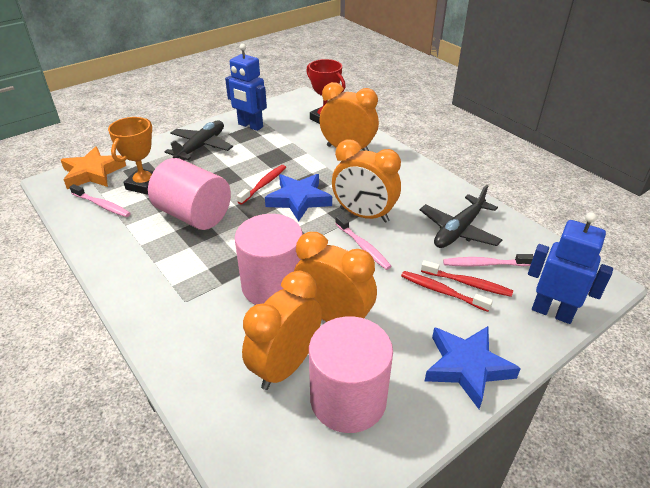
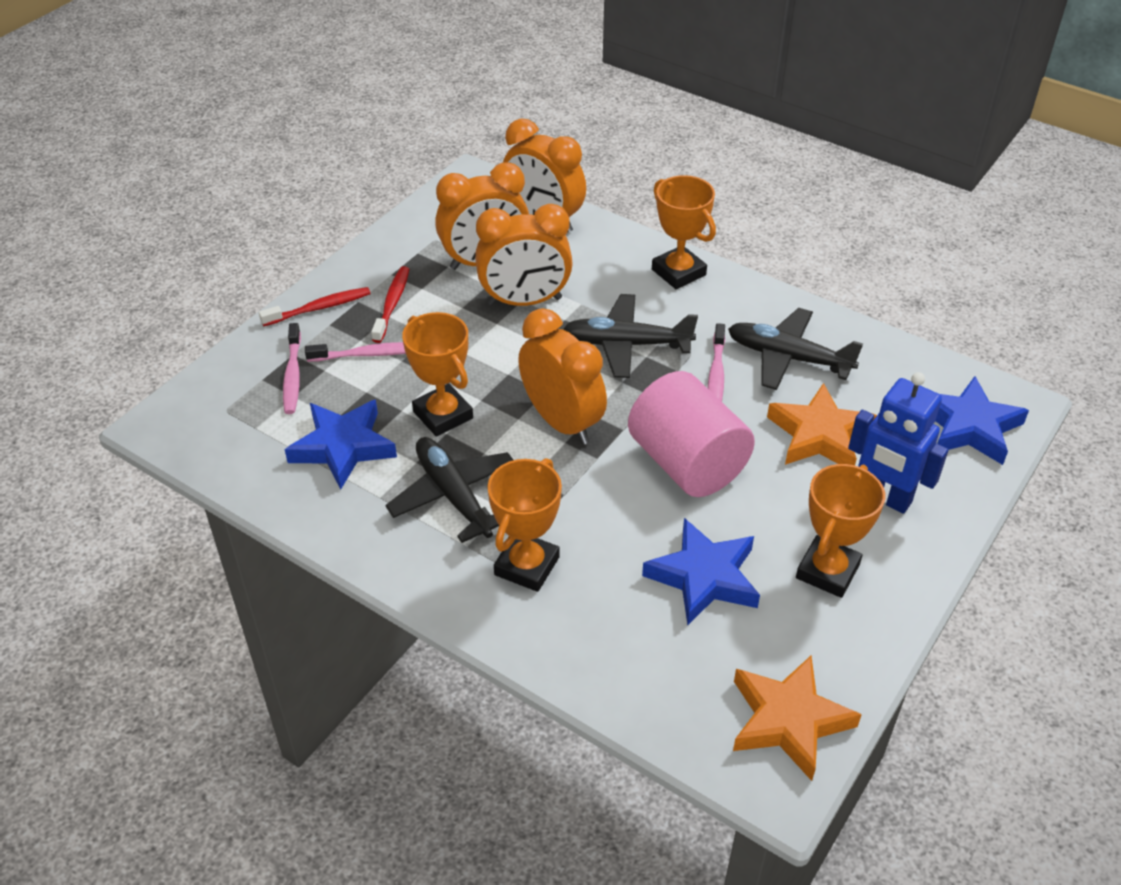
black plane: 2 -> 3
blue robot: 2 -> 1
blue star: 2 -> 3
orange star: 1 -> 2
orange trophy: 1 -> 4
pink cylinder: 3 -> 1
red toothbrush: 3 -> 2
red trophy: 1 -> 0

